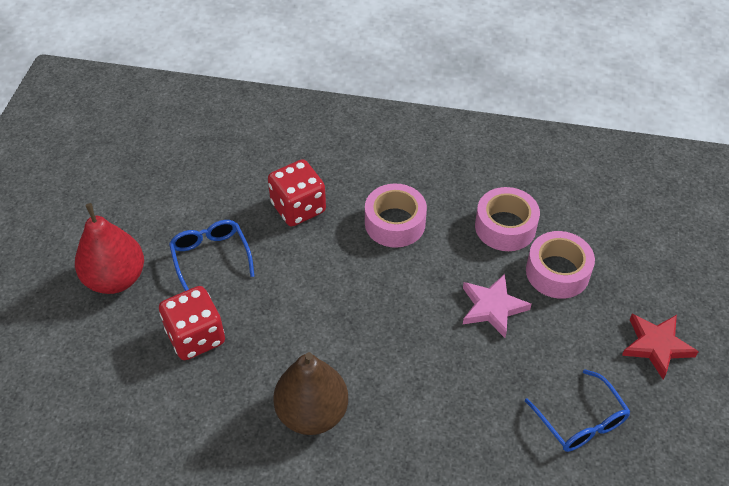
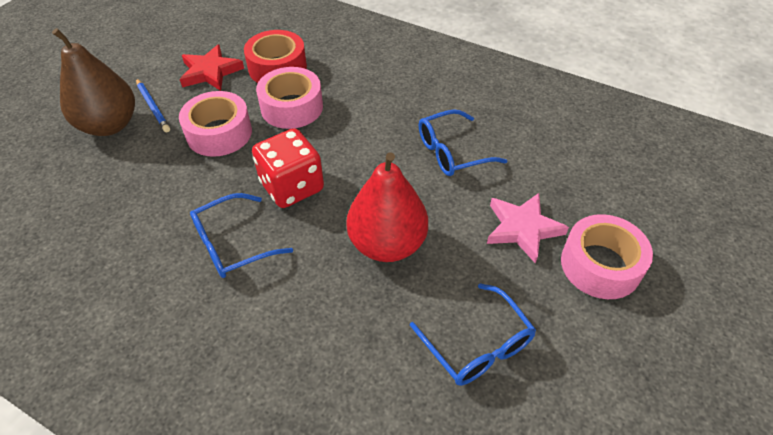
blue glasses: 2 -> 3
blue pencil: 0 -> 1
red dice: 2 -> 1
red tape: 0 -> 1

